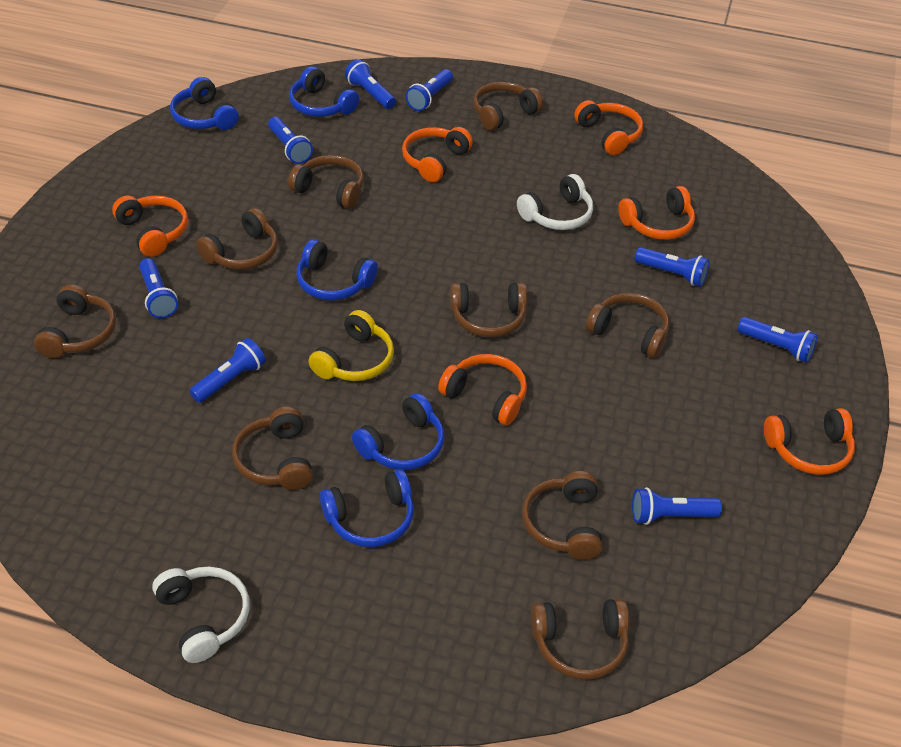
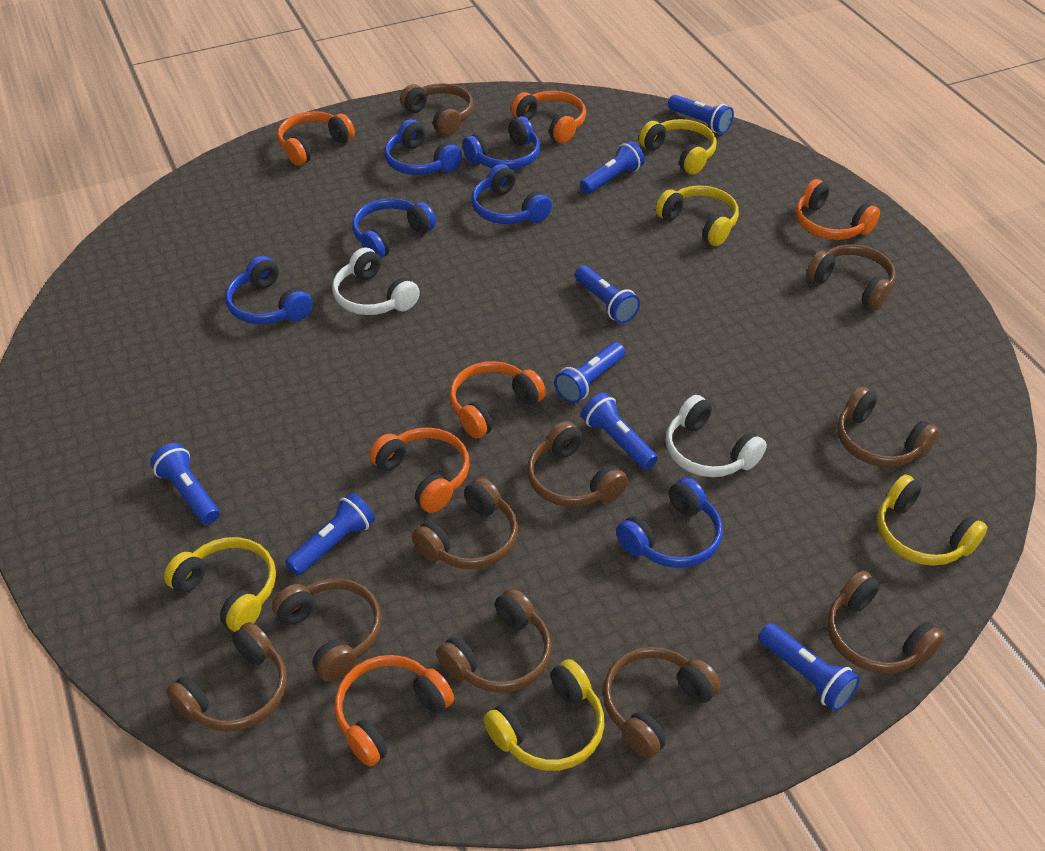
blue headphones: 5 -> 6
brown headphones: 9 -> 10
yellow headphones: 1 -> 5

